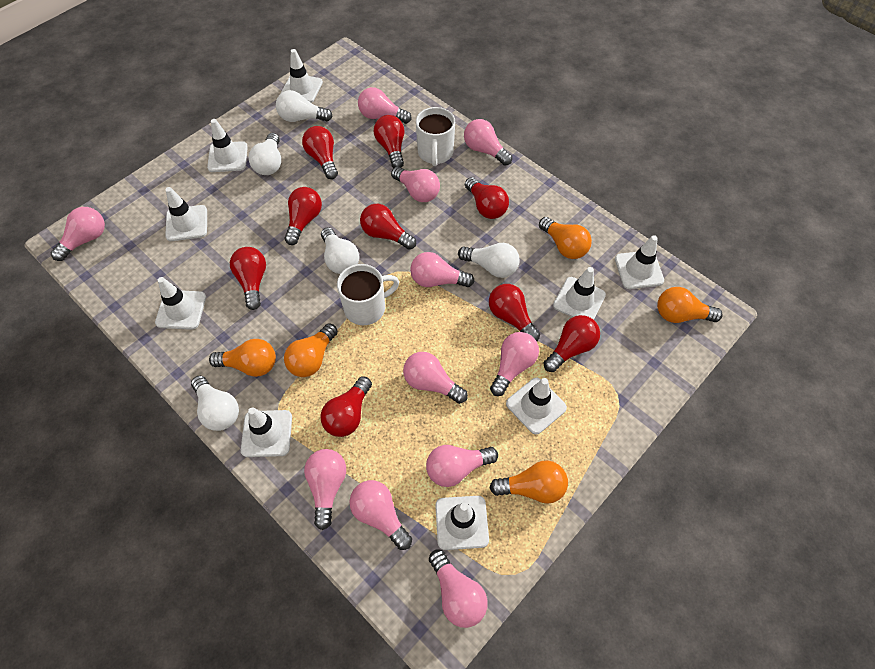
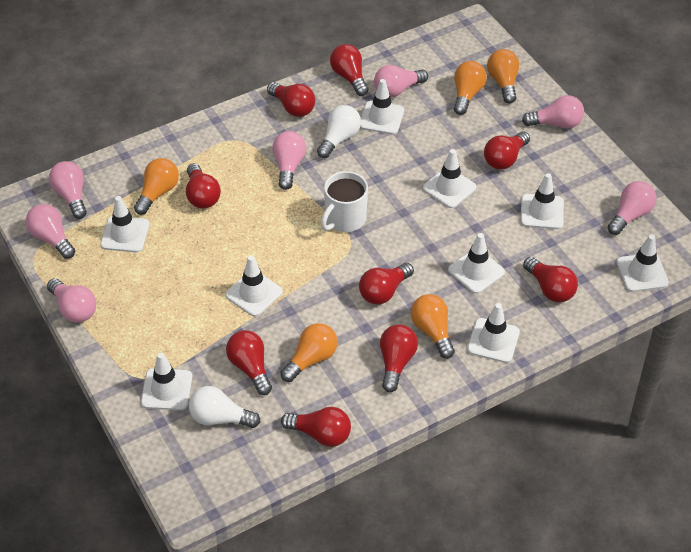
pink light bulb: 11 -> 7
white light bulb: 5 -> 2
white mug: 2 -> 1

